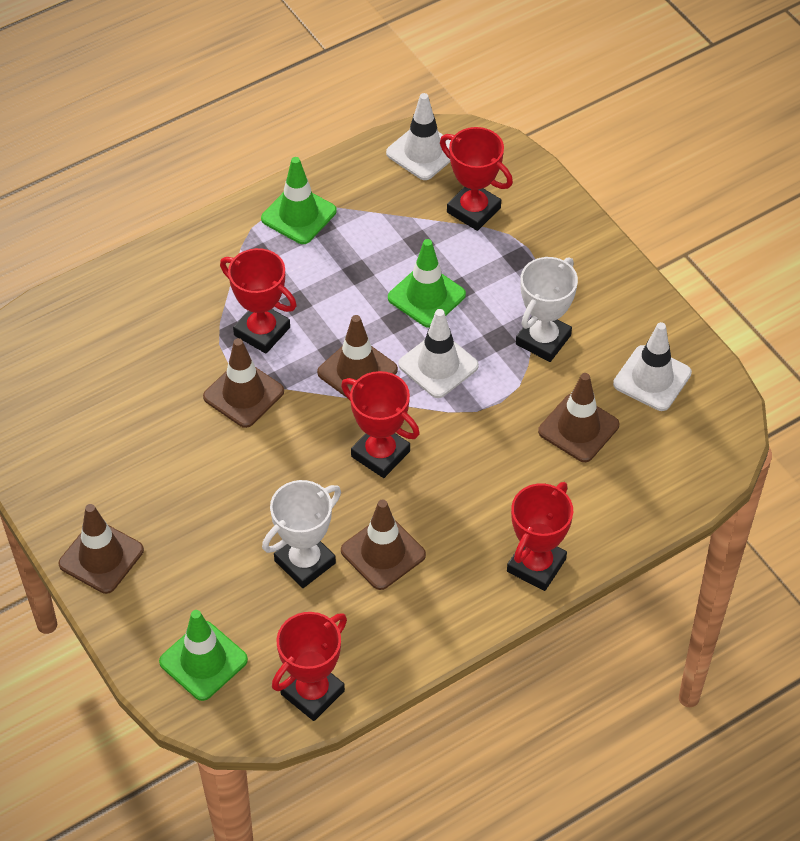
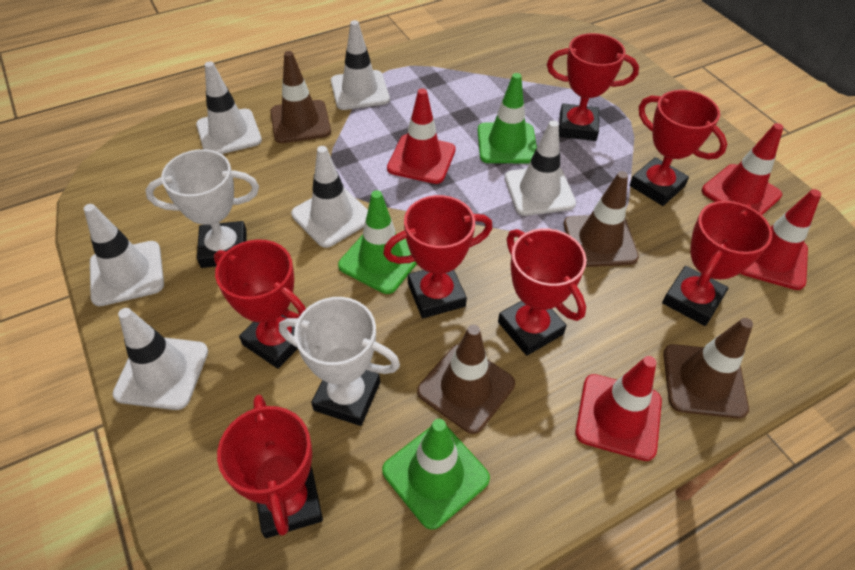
brown traffic cone: 5 -> 4
red traffic cone: 0 -> 4
red trophy: 5 -> 7
white traffic cone: 3 -> 6

